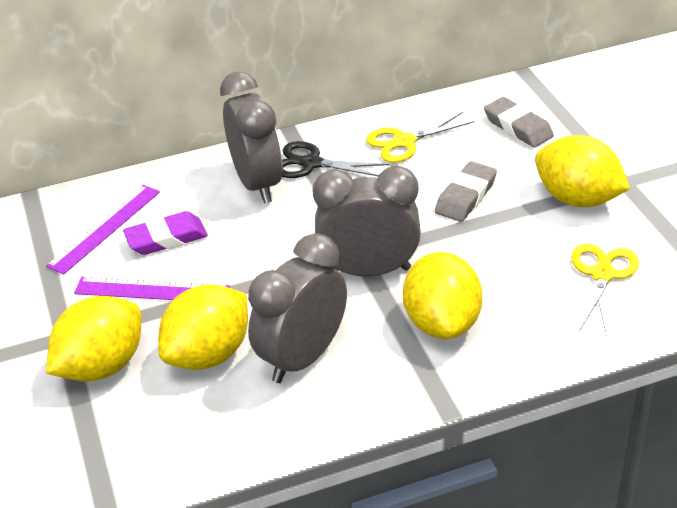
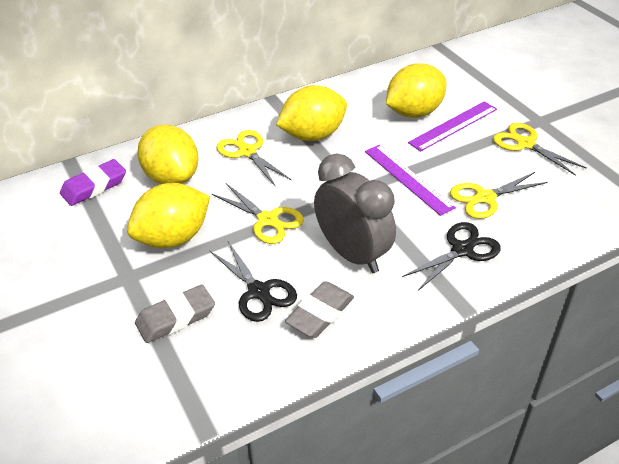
black scissors: 1 -> 2
grey clock: 3 -> 1
yellow scissors: 2 -> 4

